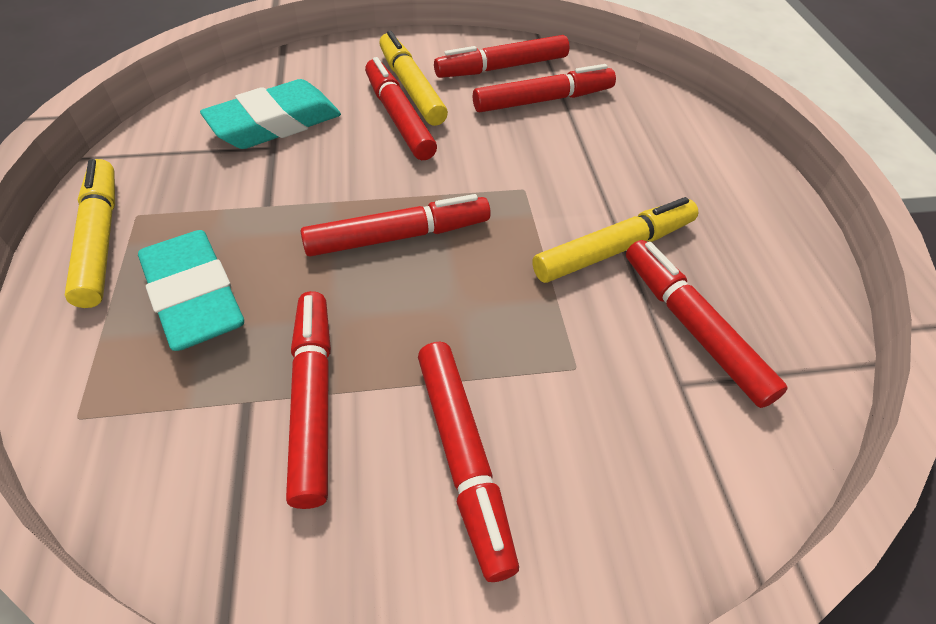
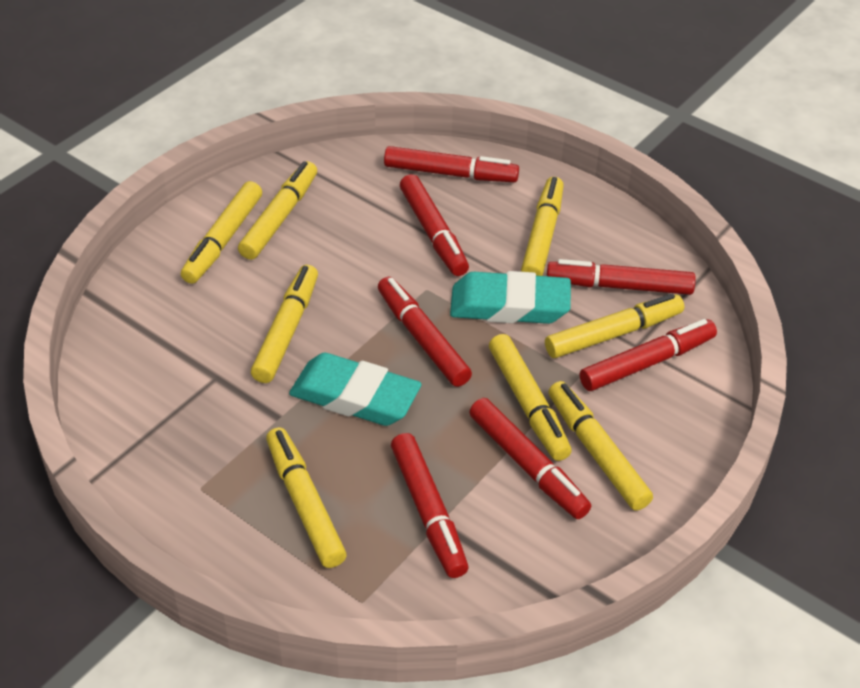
yellow marker: 3 -> 8

